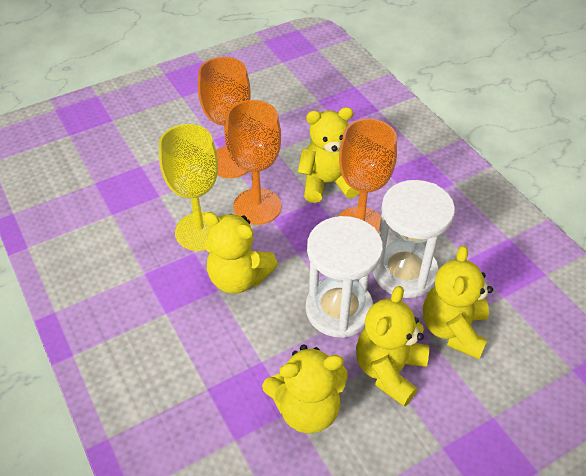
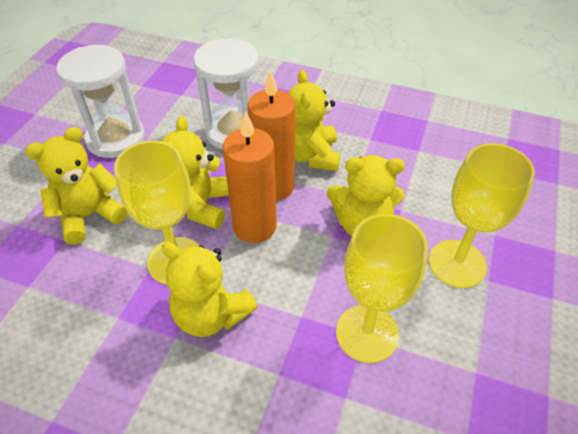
orange candle: 0 -> 2
orange goblet: 3 -> 0
yellow goblet: 1 -> 3

